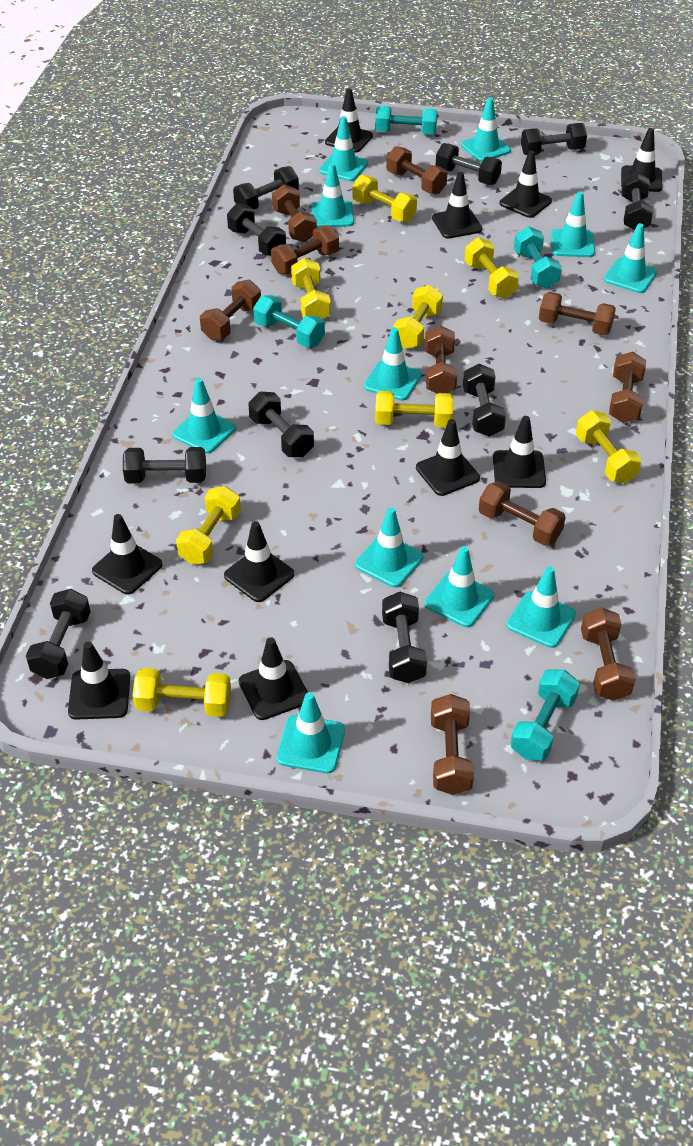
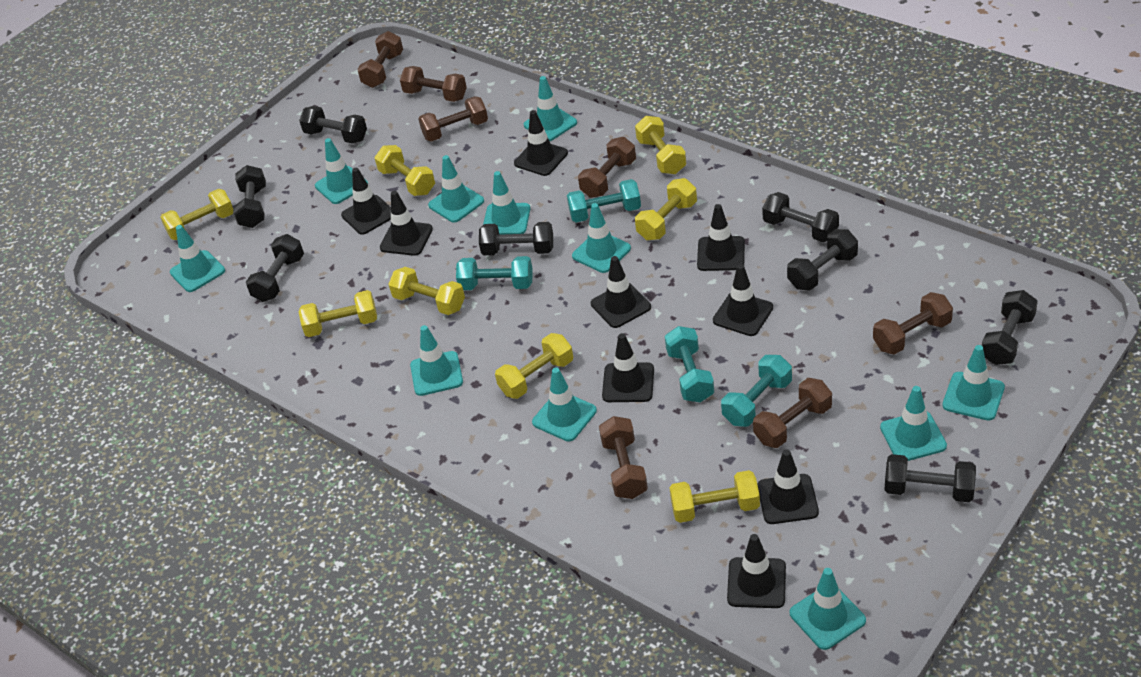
black dumbbell: 10 -> 8
black traffic cone: 10 -> 9
brown dumbbell: 10 -> 7

